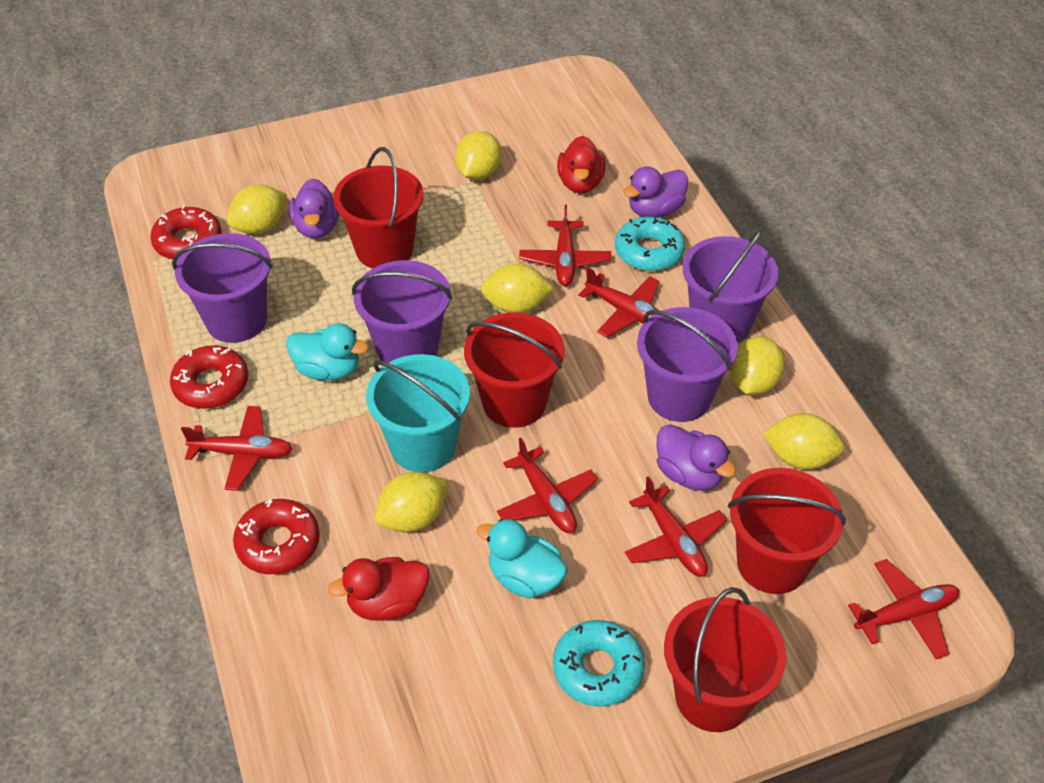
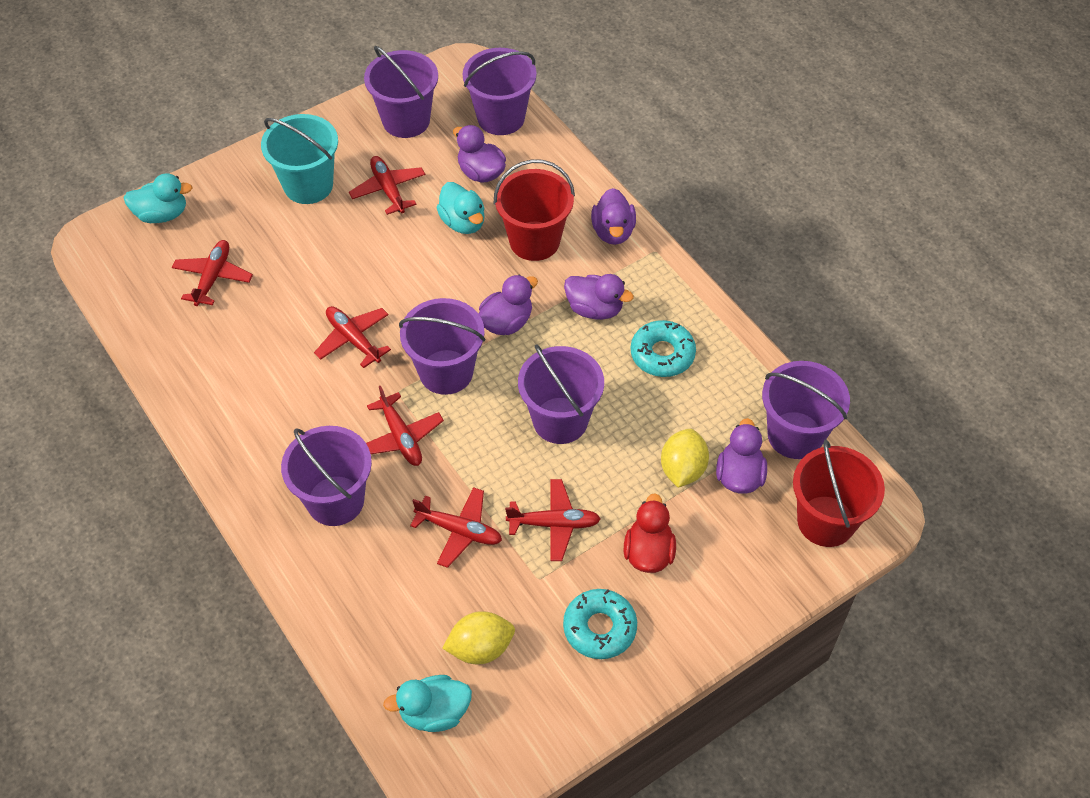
purple bucket: 4 -> 6
purple duck: 3 -> 5
red bucket: 4 -> 2
red donut: 3 -> 0
red duck: 2 -> 1
turquoise duck: 2 -> 3
yellow lemon: 6 -> 2

